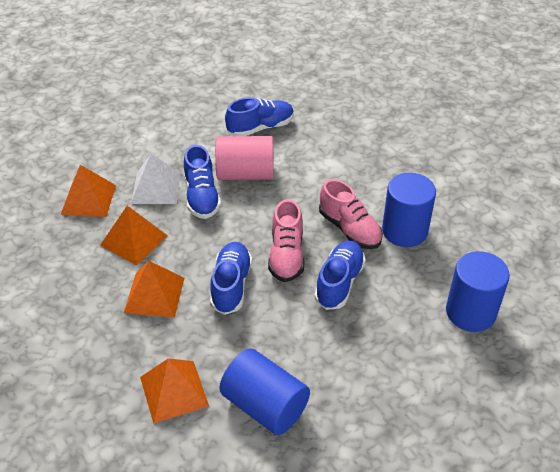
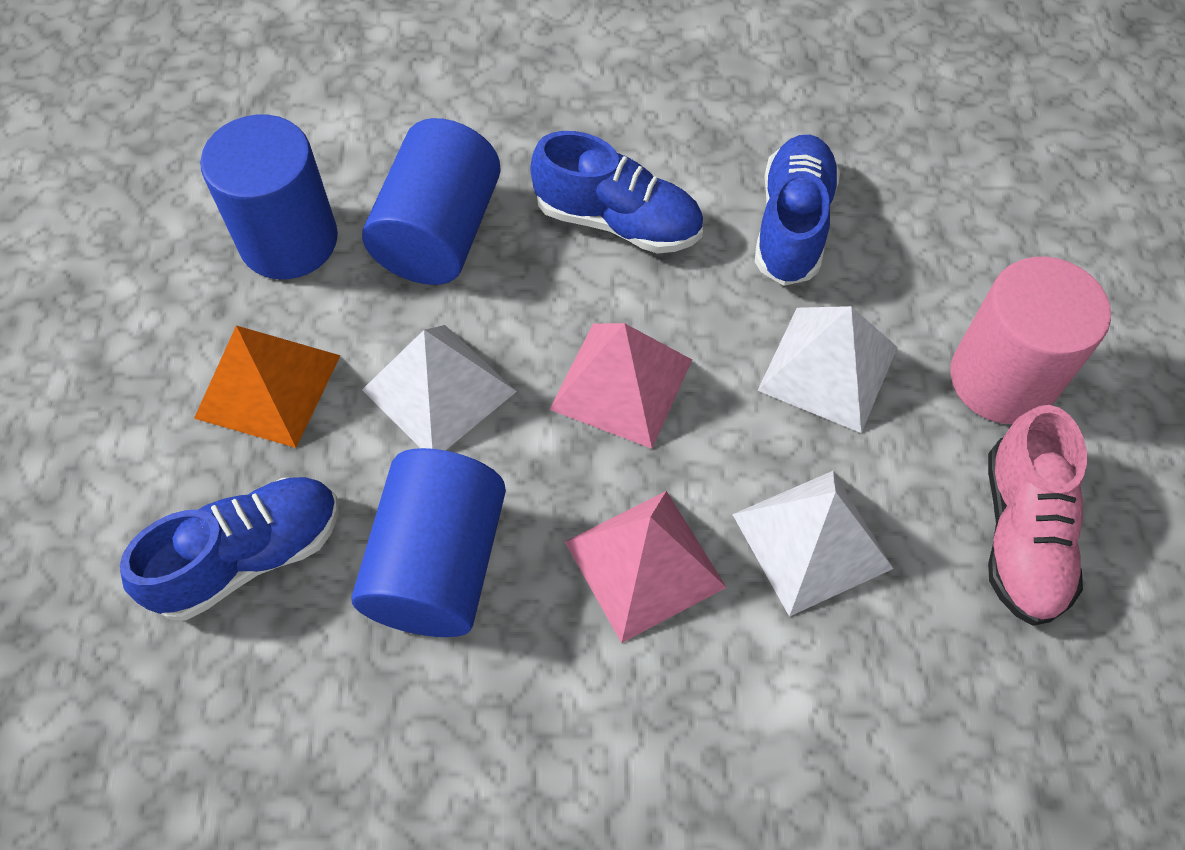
blue shoe: 4 -> 3
orange pyramid: 4 -> 1
pink pyramid: 0 -> 2
pink shoe: 2 -> 1
white pyramid: 1 -> 3

